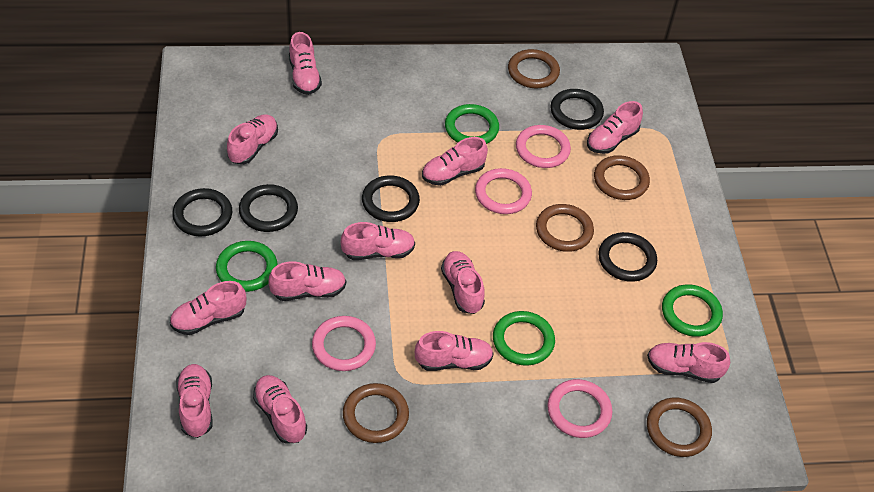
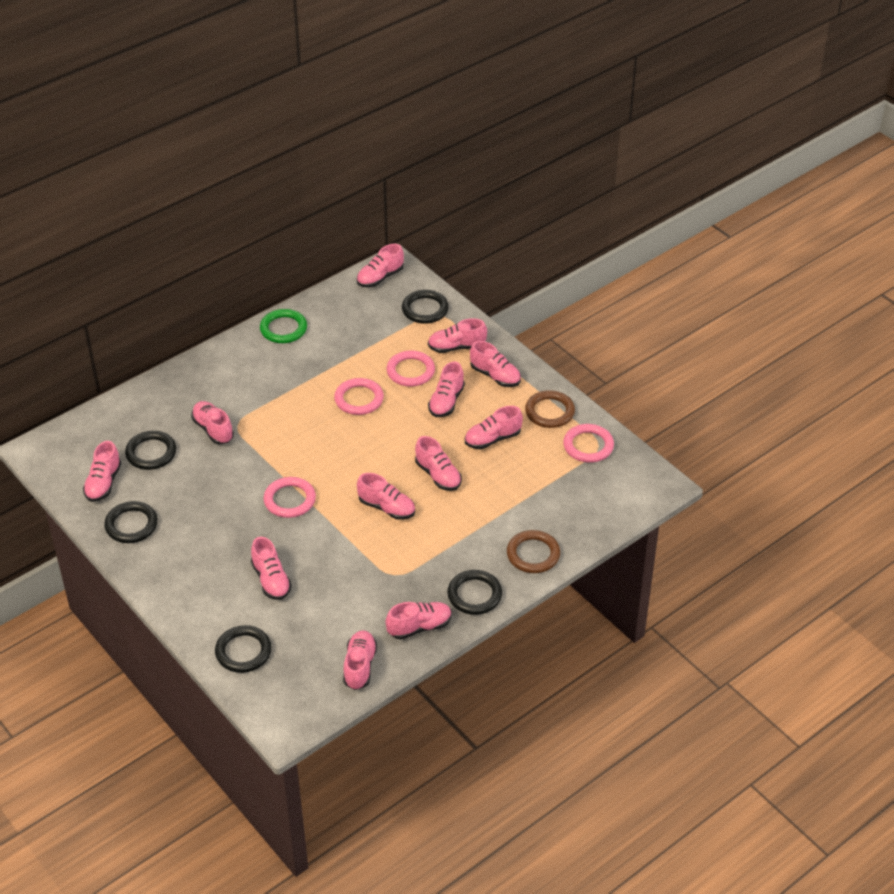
brown ring: 5 -> 2
green ring: 4 -> 1

